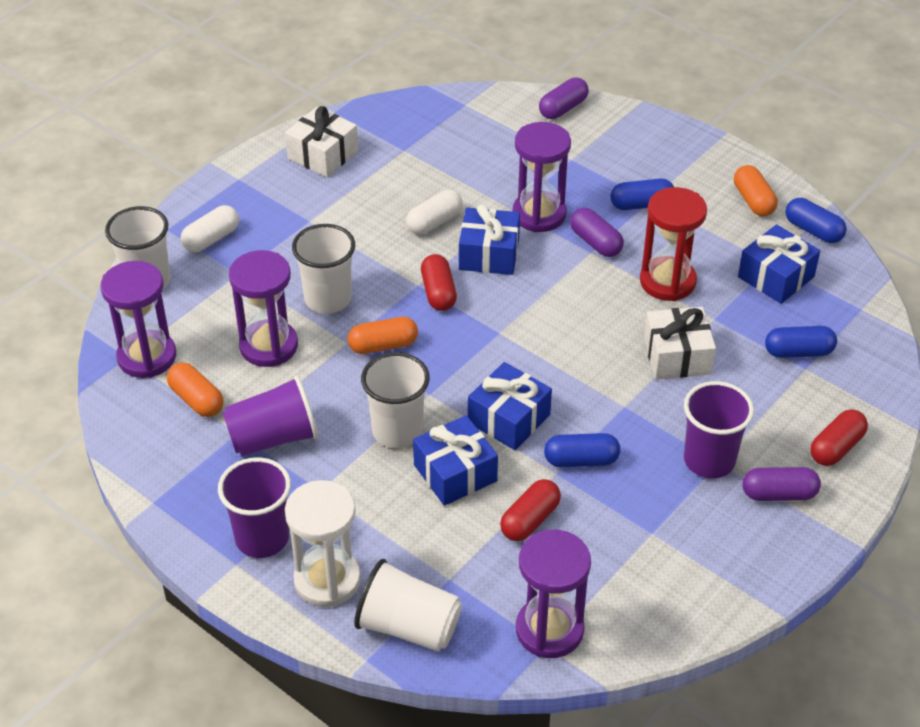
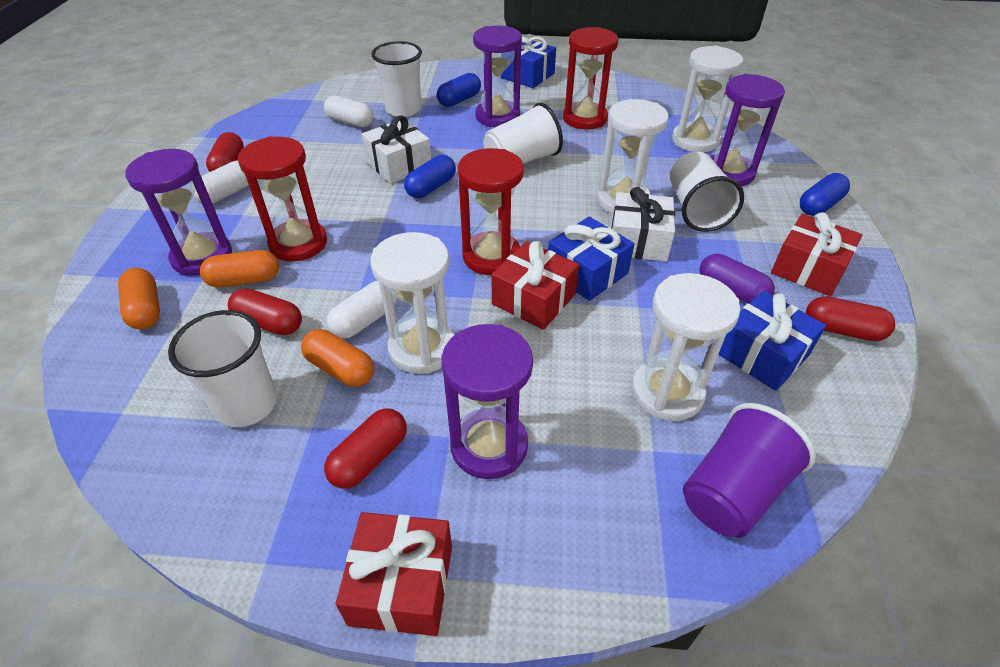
blue capsule: 4 -> 3
blue gift: 4 -> 3
purple capsule: 3 -> 1
purple cup: 3 -> 1
red capsule: 3 -> 4
red gift: 0 -> 3
red hourglass: 1 -> 3
white capsule: 2 -> 3
white hourglass: 1 -> 4

